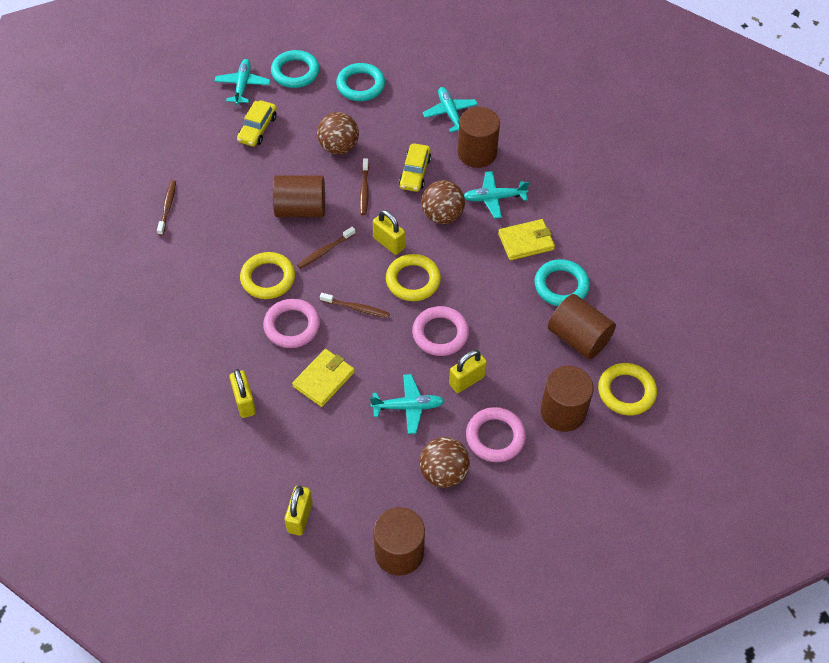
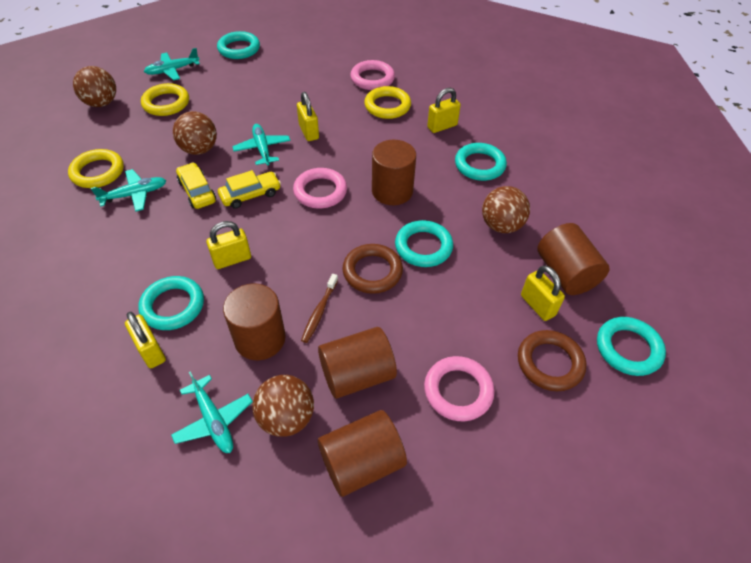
brown ball: 3 -> 4
brown ring: 0 -> 2
brown toothbrush: 4 -> 1
turquoise ring: 3 -> 5
yellow padlock: 4 -> 5
yellow wallet: 2 -> 0

